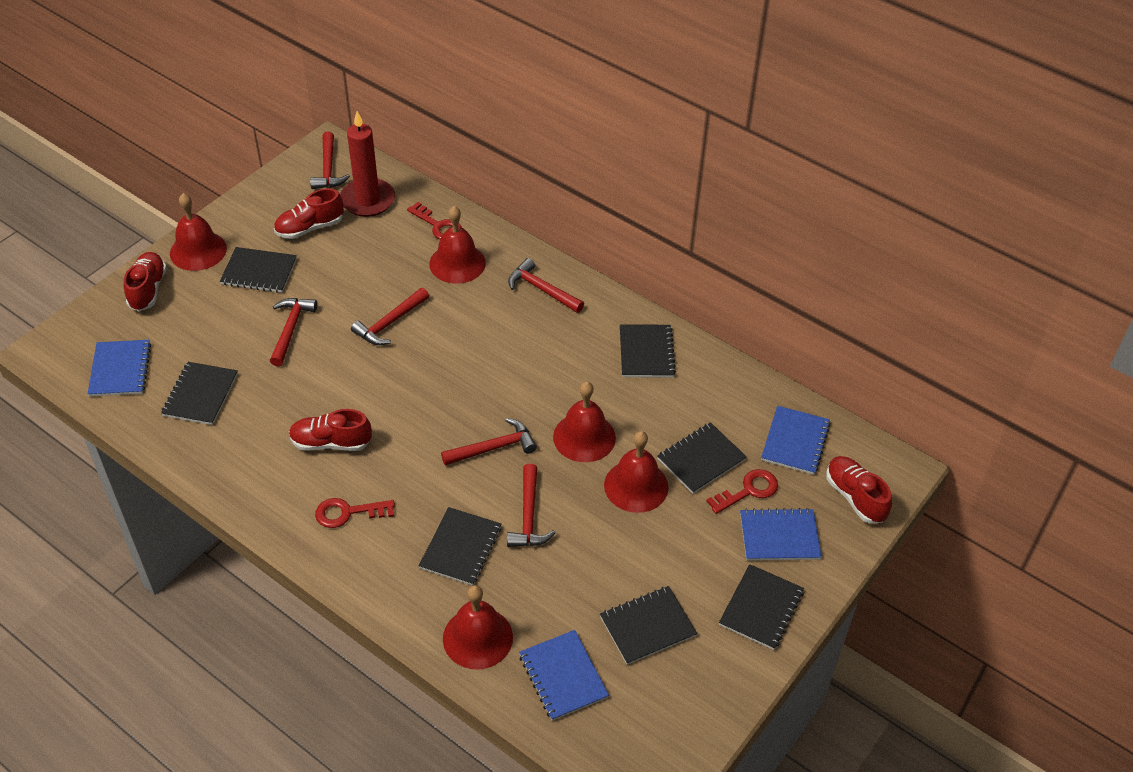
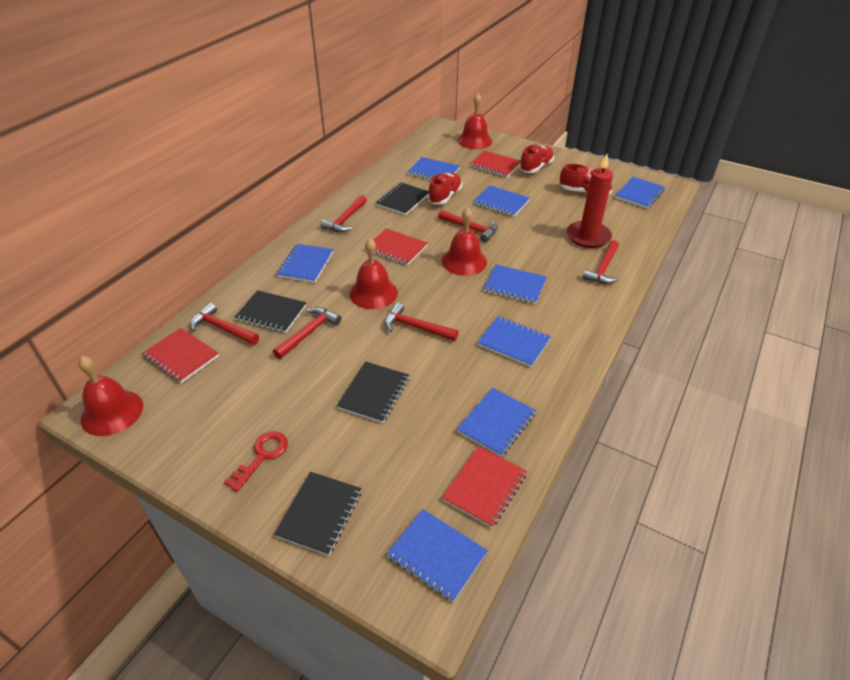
black notebook: 7 -> 4
blue notebook: 4 -> 8
red bell: 5 -> 4
red key: 3 -> 1
red notebook: 0 -> 4
red shoe: 4 -> 3

